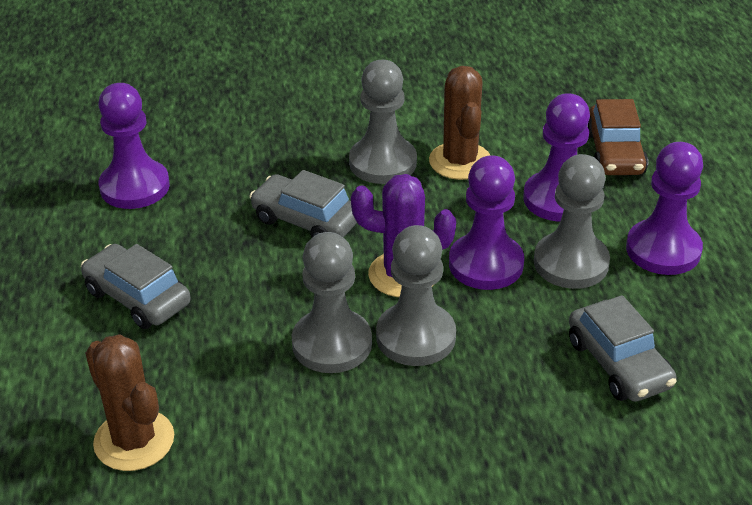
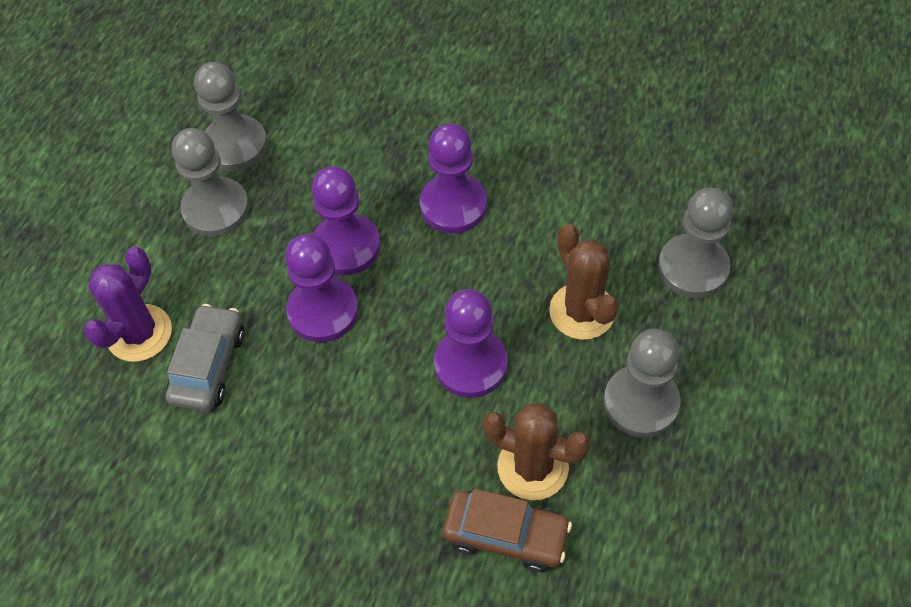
grey car: 3 -> 1

